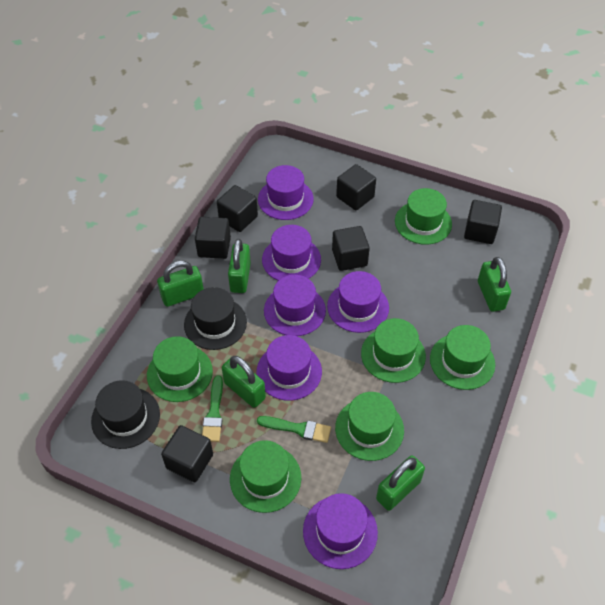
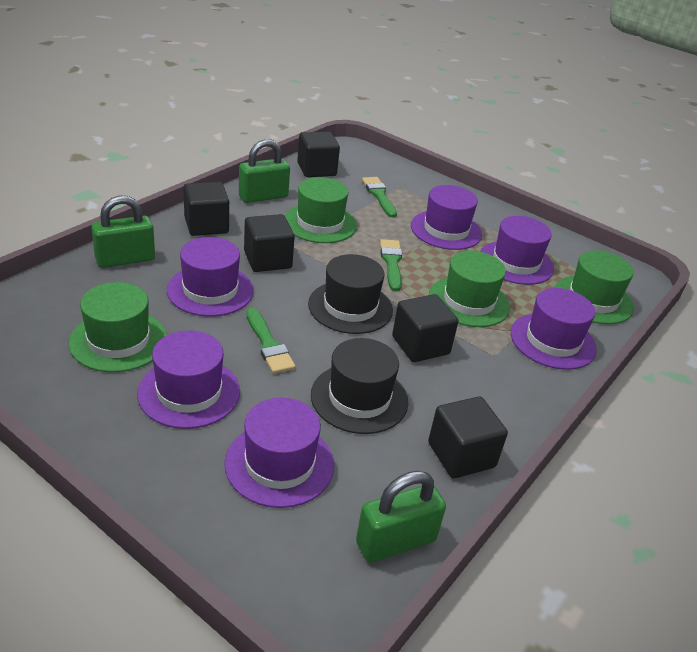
black cube: 6 -> 5
green brush: 2 -> 3
green hat: 6 -> 4
green padlock: 5 -> 3

